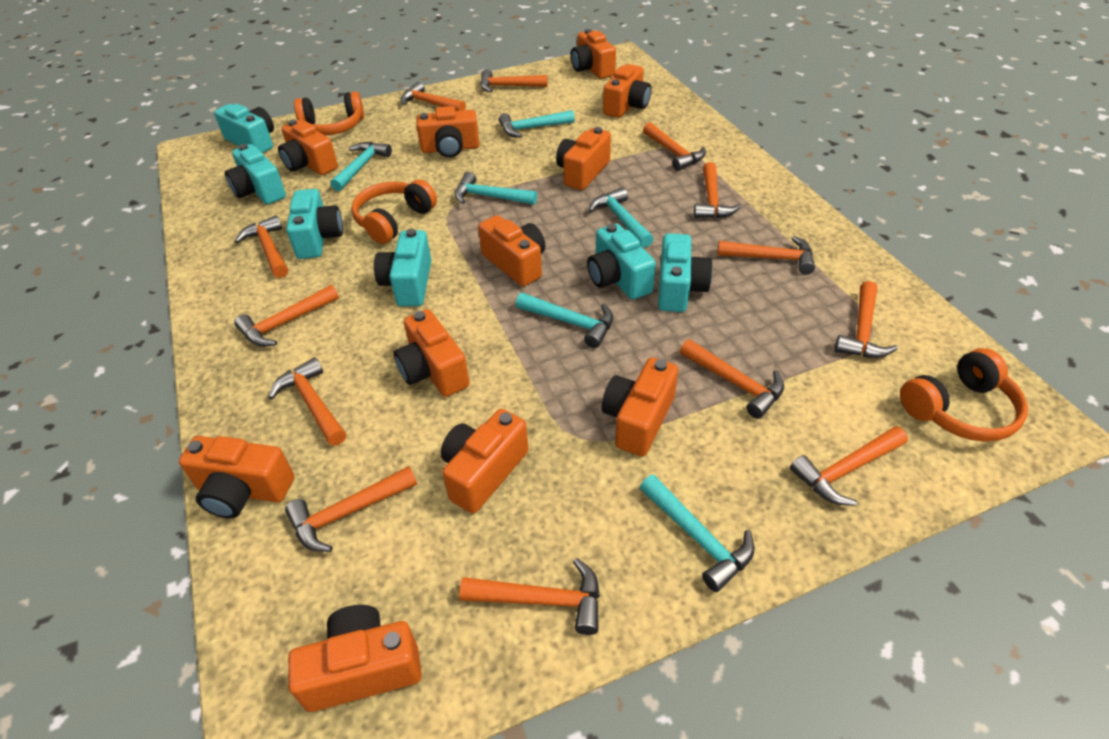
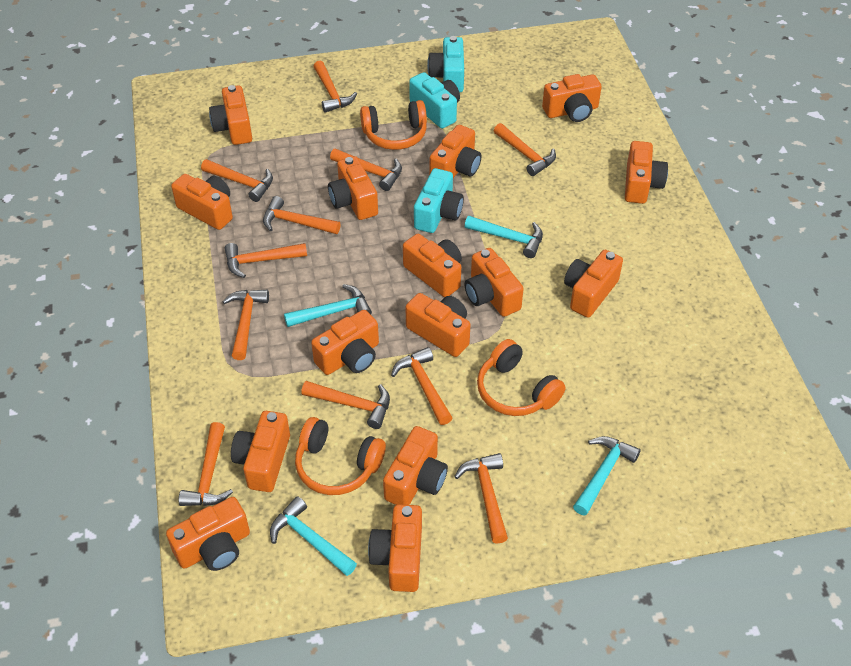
orange camera: 11 -> 15
orange hammer: 13 -> 11
turquoise camera: 6 -> 3
turquoise hammer: 6 -> 4

